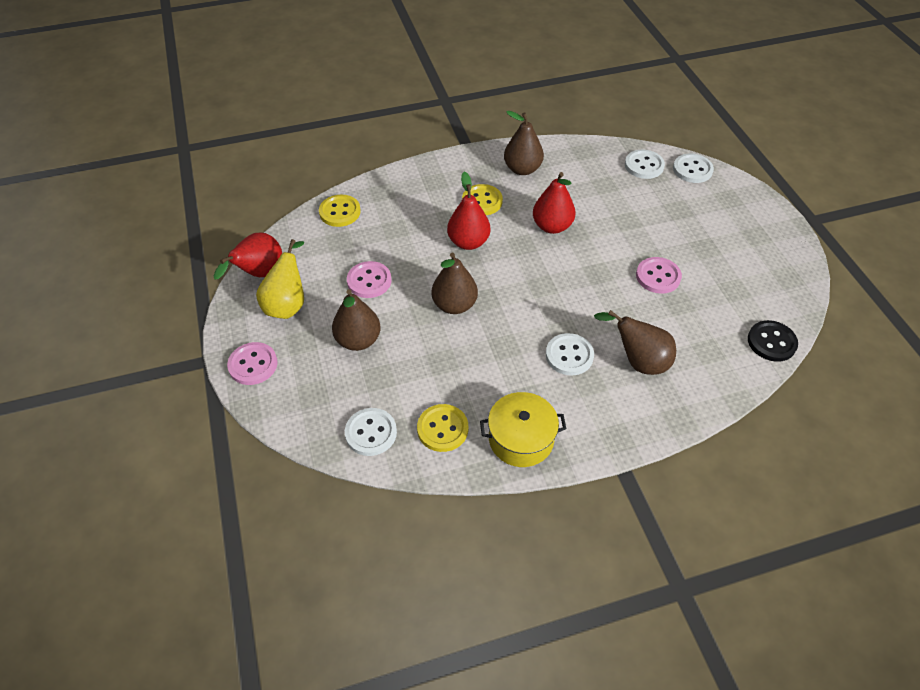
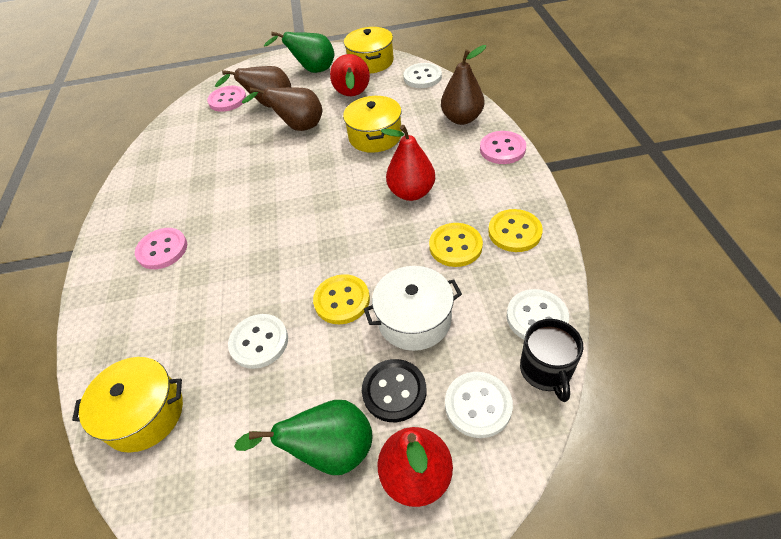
black mug: 0 -> 1
brown pear: 4 -> 3
green pear: 0 -> 2
white pot: 0 -> 1
yellow pear: 1 -> 0
yellow pot: 1 -> 3

